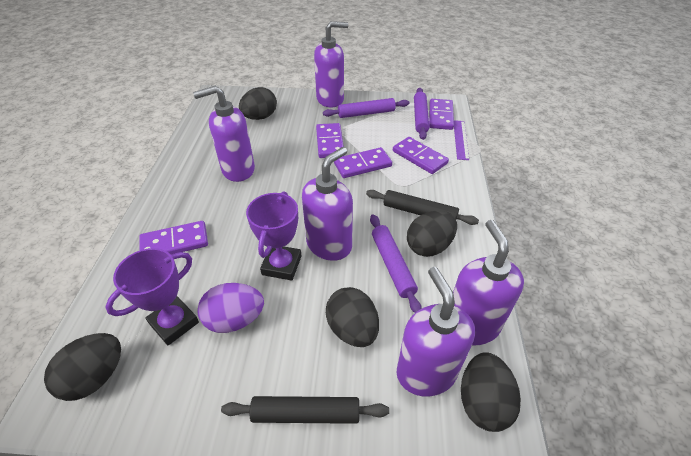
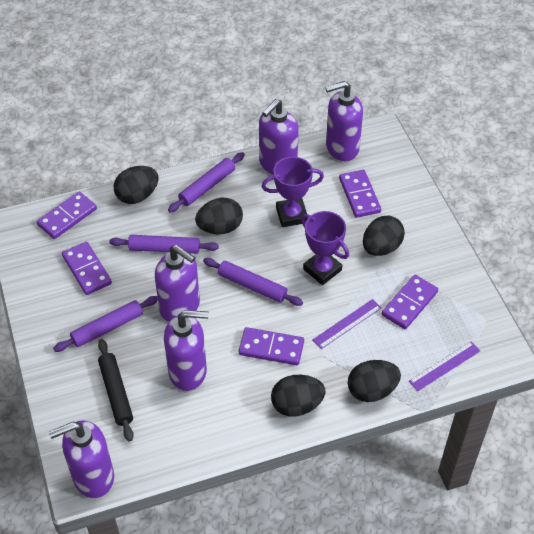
black rolling pin: 2 -> 1
purple egg: 1 -> 0
purple rolling pin: 3 -> 4
purple ruler: 1 -> 2

